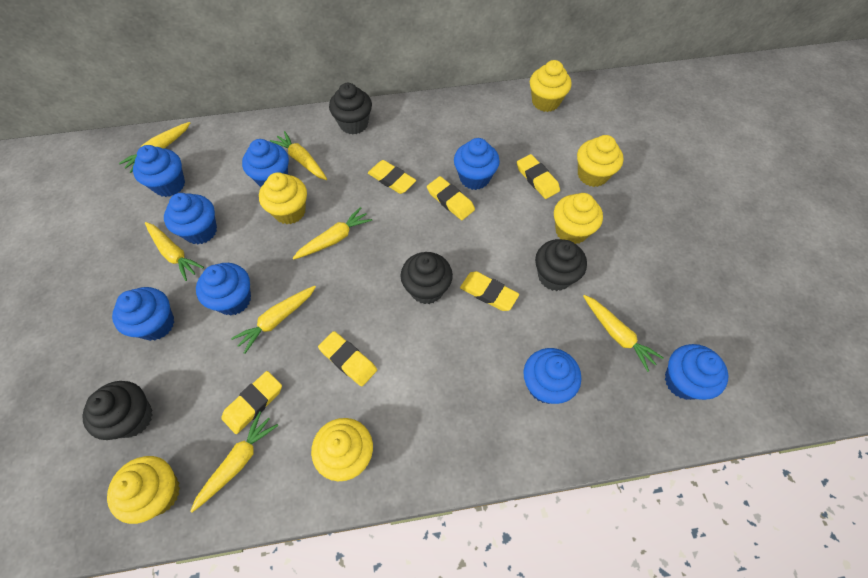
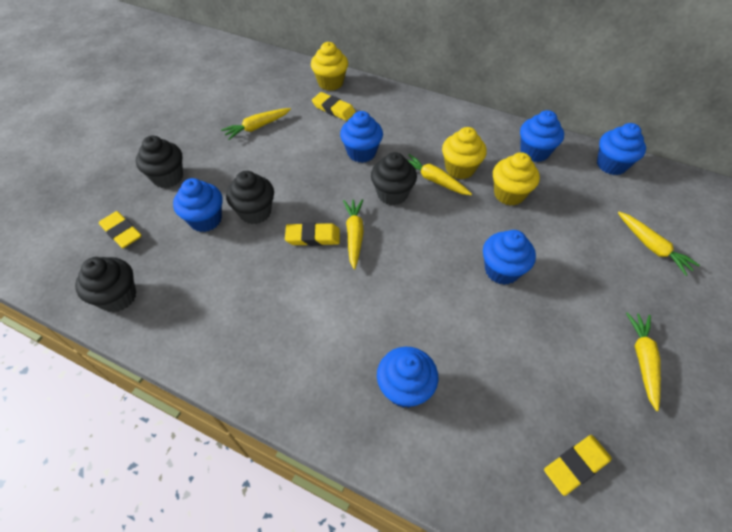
blue cupcake: 8 -> 6
yellow carrot: 7 -> 5
yellow cupcake: 6 -> 3
yellow eraser: 6 -> 4

